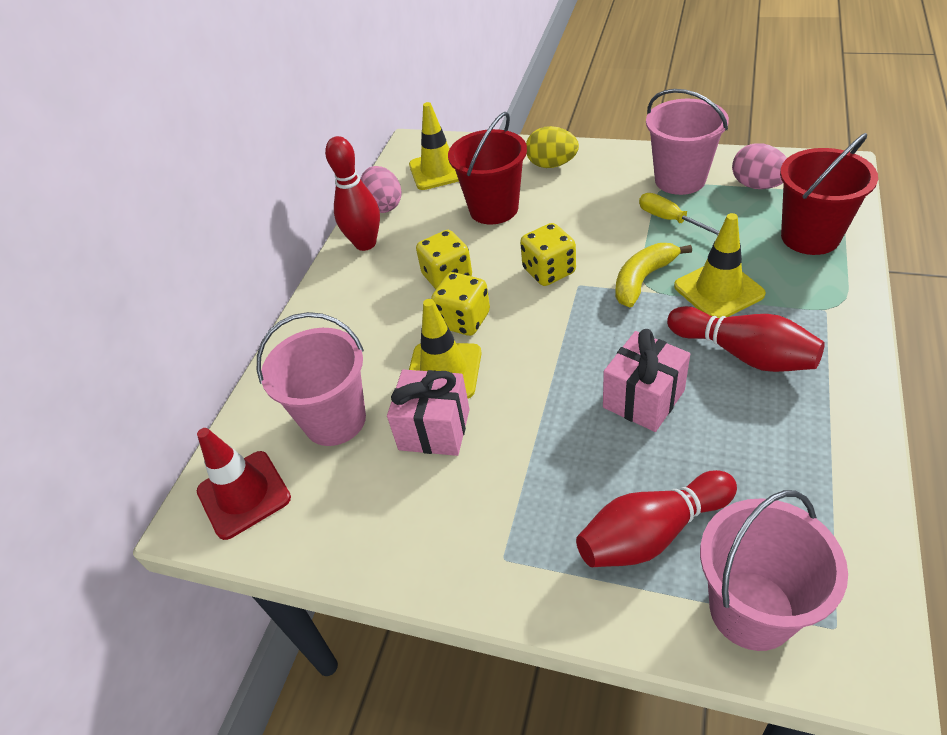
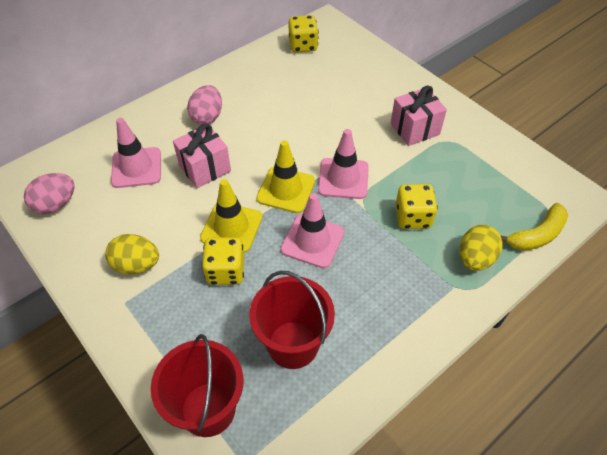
pink bucket: 3 -> 0
pink traffic cone: 0 -> 3
red bowling pin: 3 -> 0
red traffic cone: 1 -> 0
yellow egg: 1 -> 2
yellow screwdriver: 1 -> 0
yellow traffic cone: 3 -> 2

